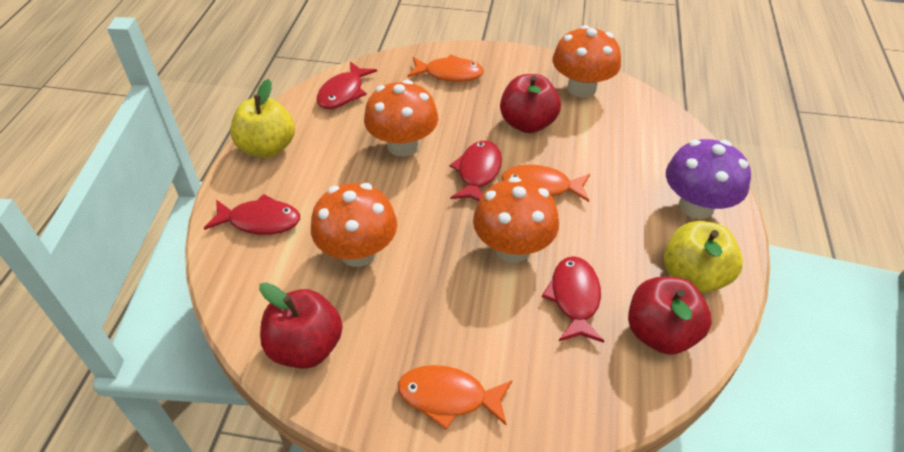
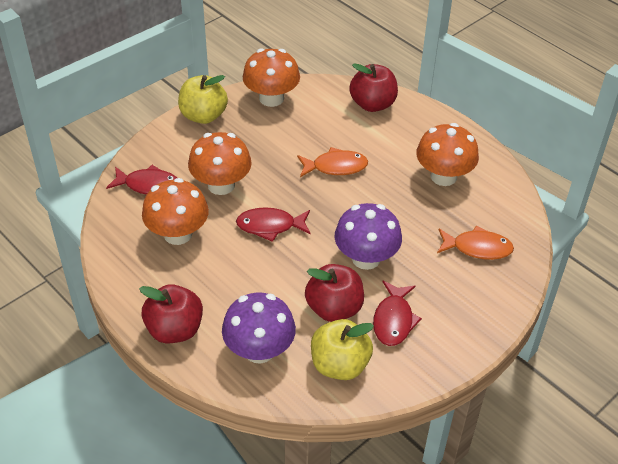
orange fish: 3 -> 2
purple mushroom: 1 -> 2
red fish: 4 -> 3

